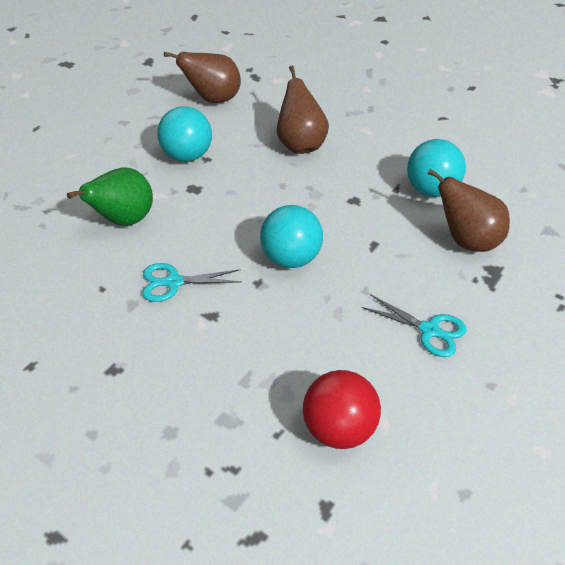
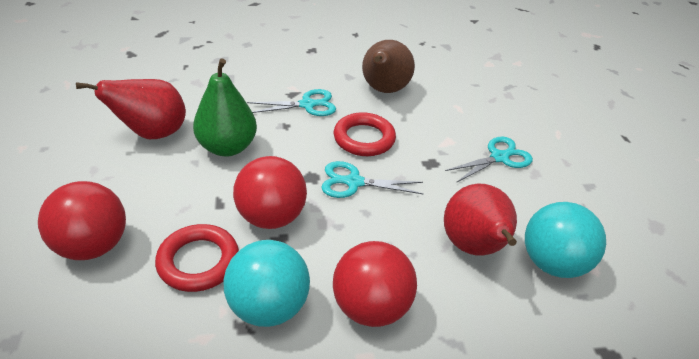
brown pear: 3 -> 1
red ball: 1 -> 3
red pear: 0 -> 2
red ring: 0 -> 2
turquoise ball: 3 -> 2
turquoise scissors: 2 -> 3

